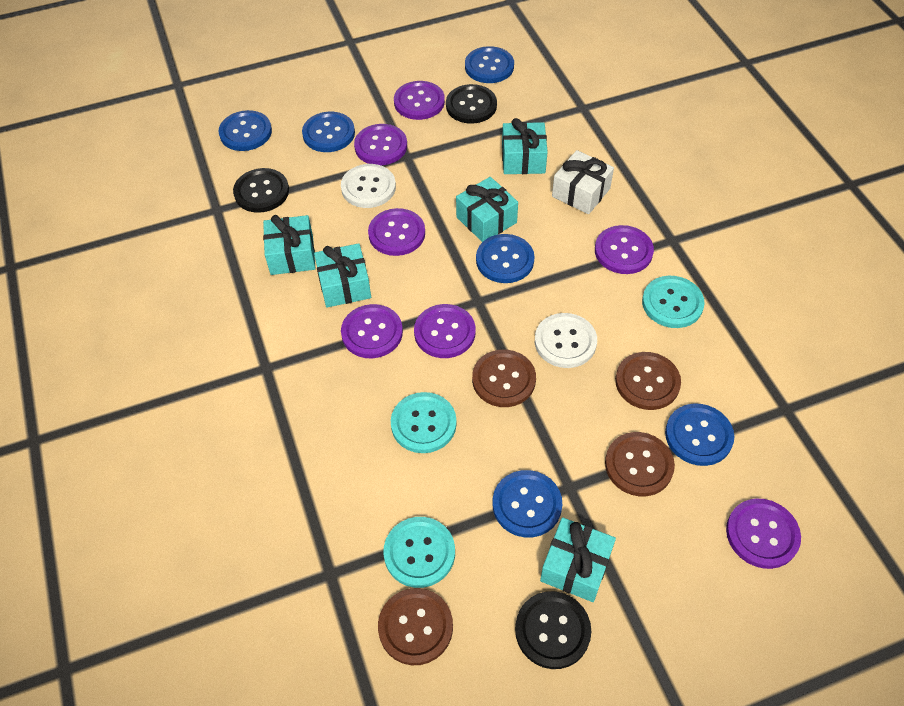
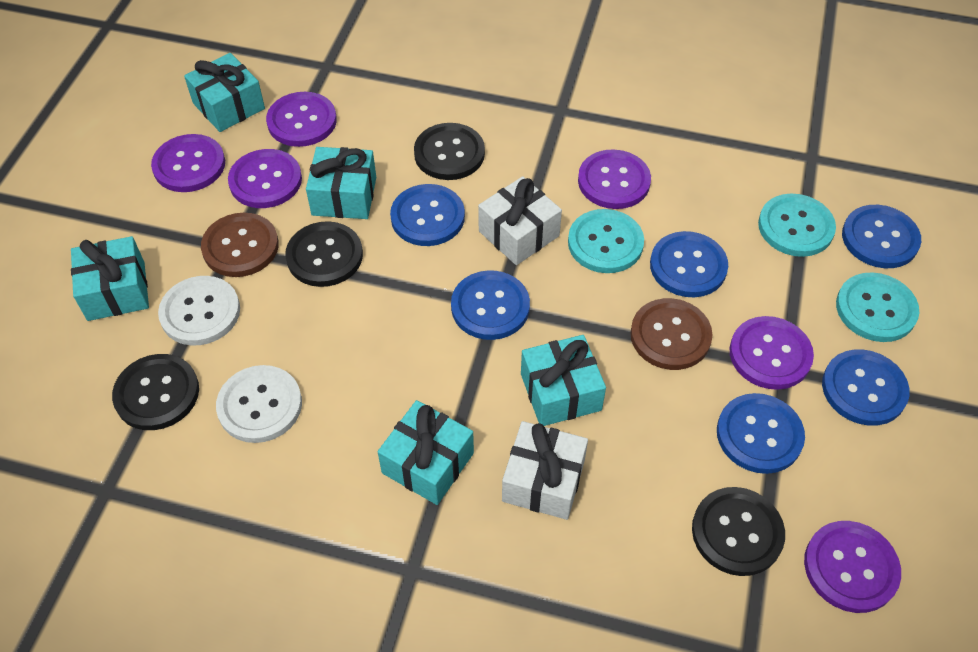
black button: 3 -> 4
brown button: 4 -> 2
purple button: 7 -> 6
white gift: 1 -> 2

